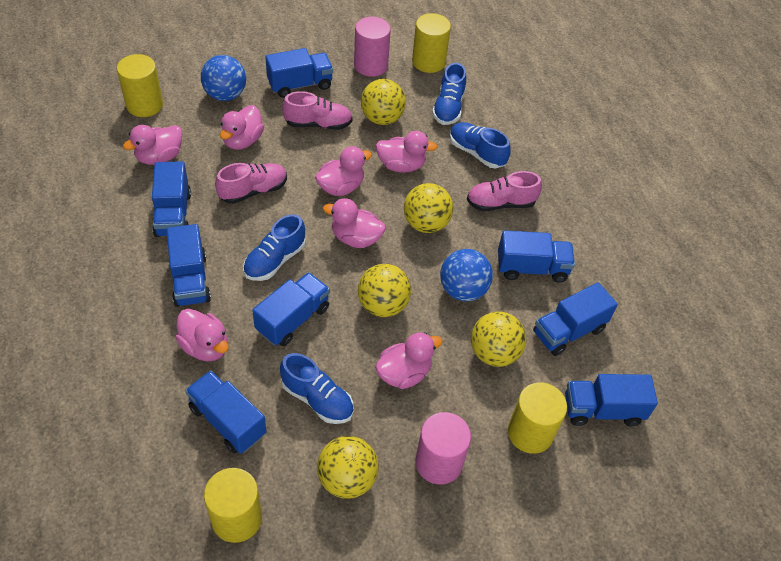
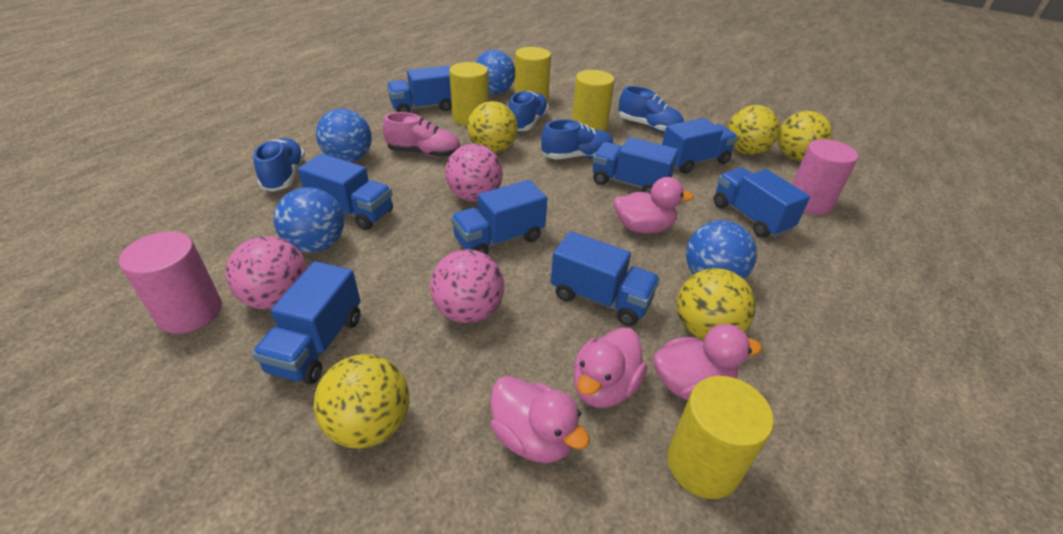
blue ball: 2 -> 4
pink ball: 0 -> 3
pink duck: 7 -> 4
pink shoe: 3 -> 1

